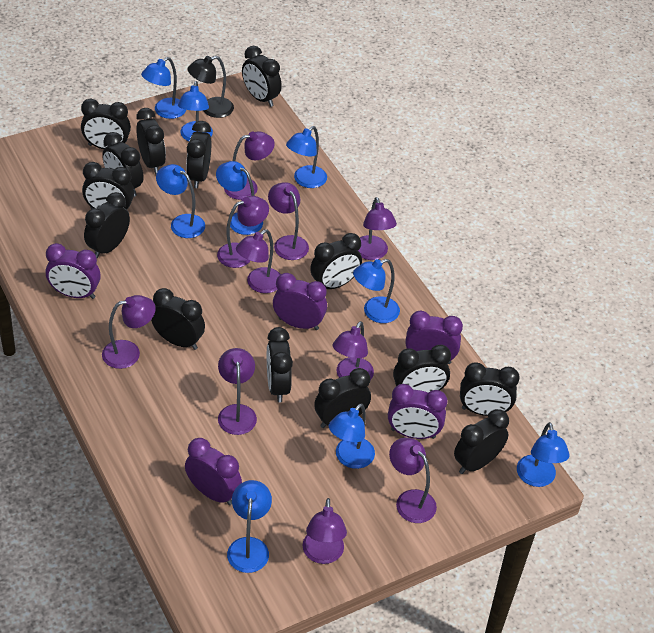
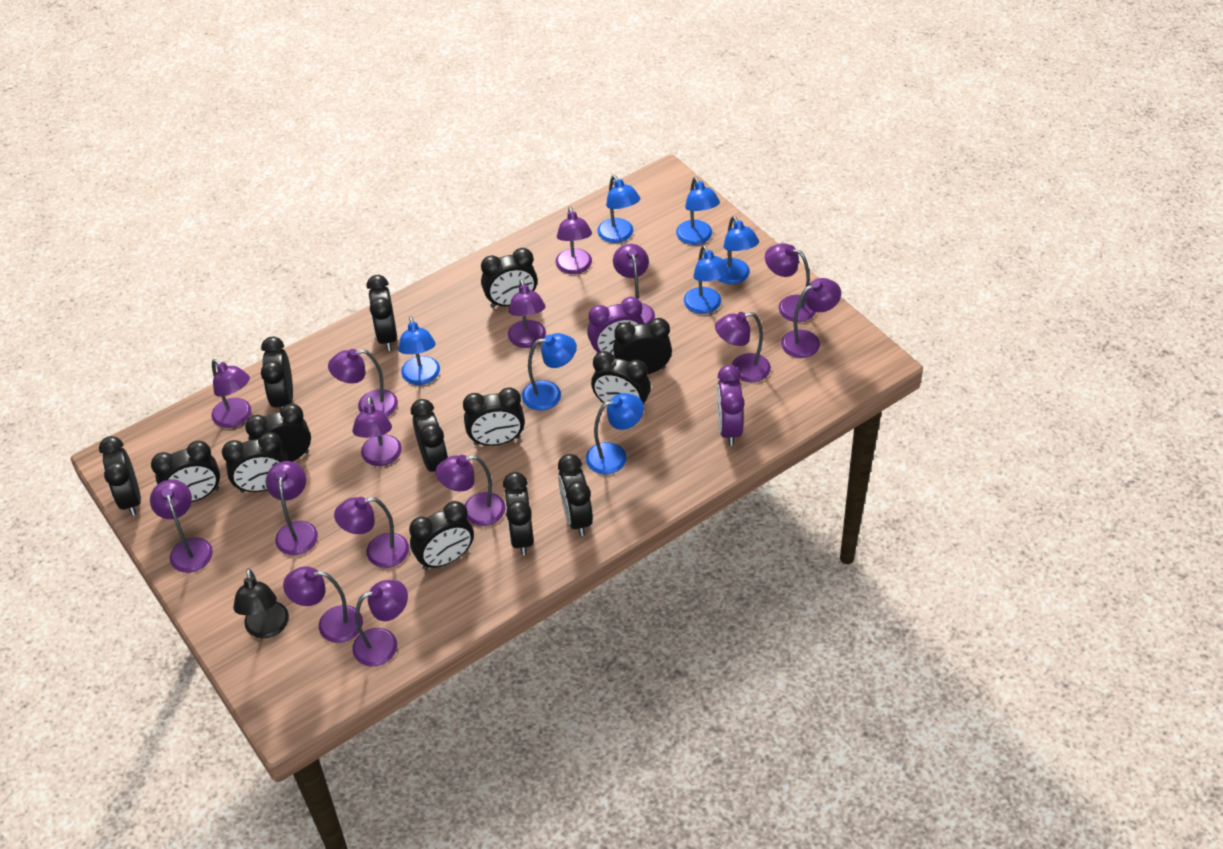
blue lamp: 9 -> 7
purple clock: 5 -> 2
purple lamp: 10 -> 15

